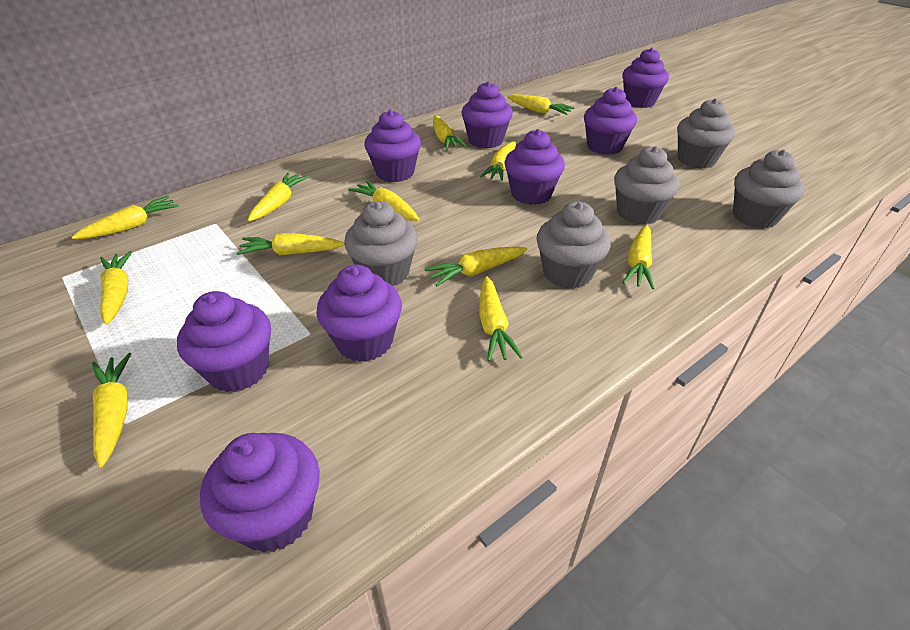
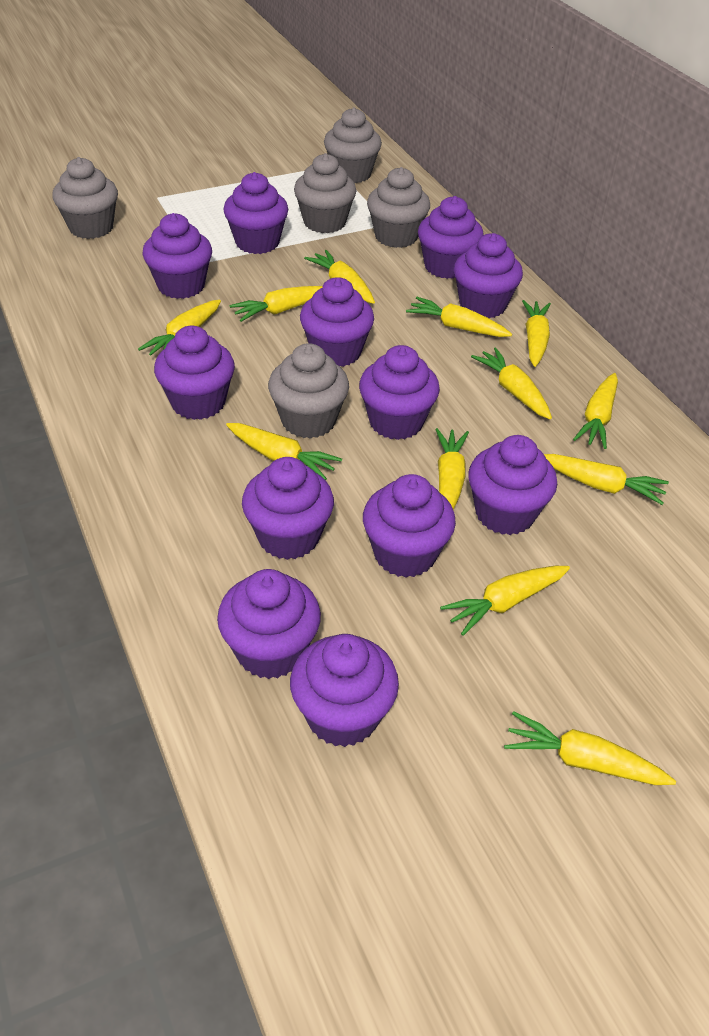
purple cupcake: 8 -> 12

